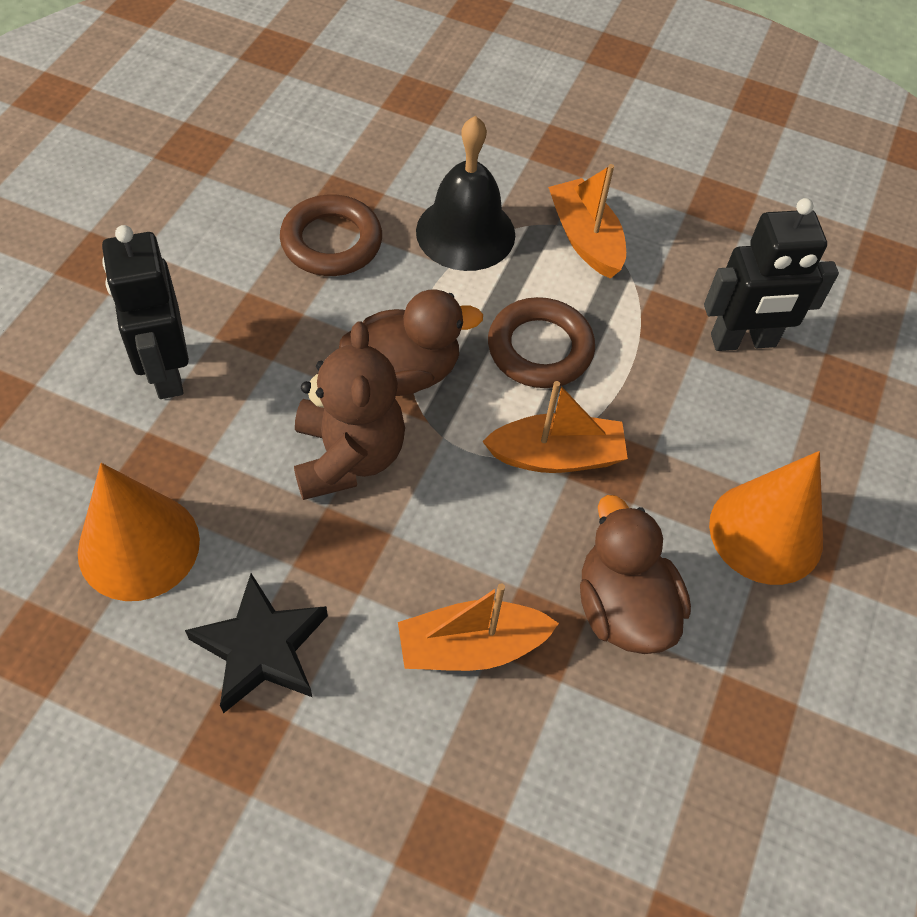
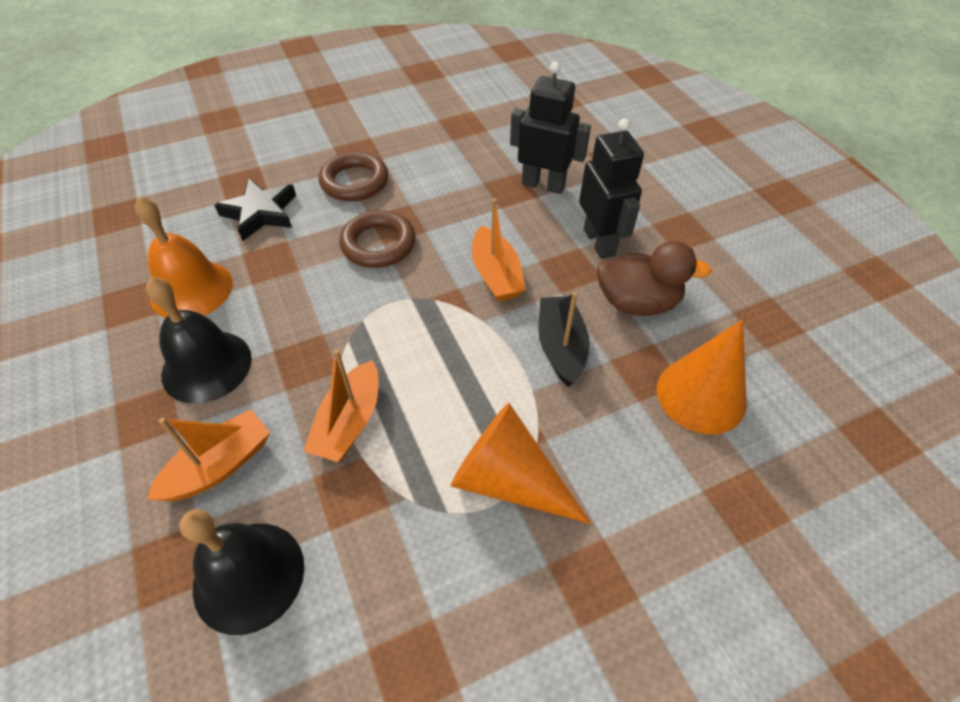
black bell: 1 -> 2
black boat: 0 -> 1
brown duck: 2 -> 1
brown teddy bear: 1 -> 0
orange bell: 0 -> 1

